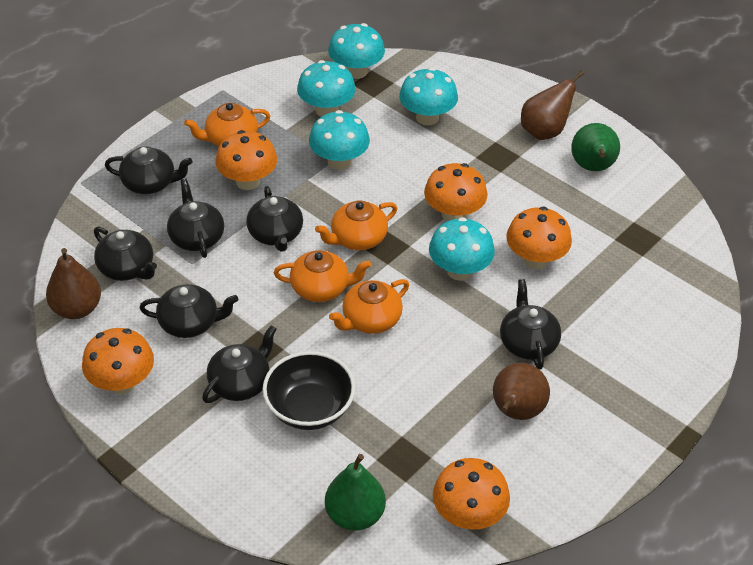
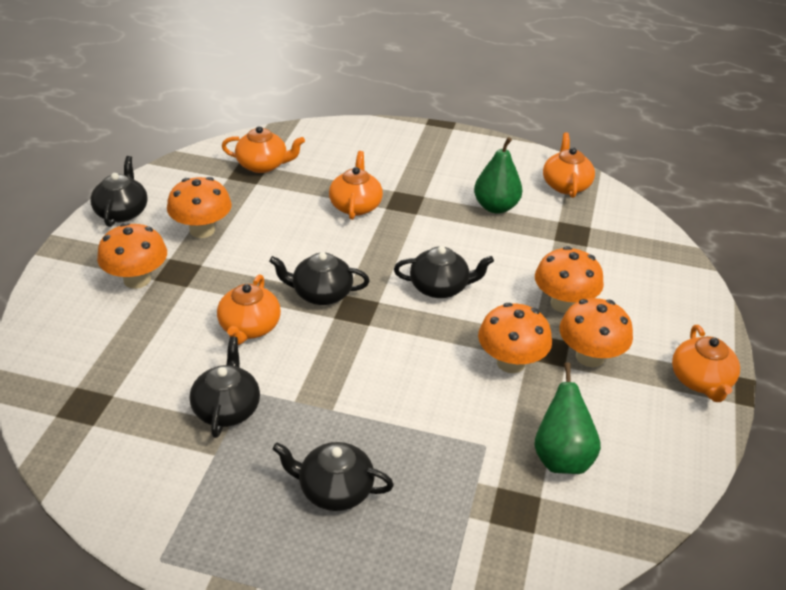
black bowl: 1 -> 0
black teapot: 7 -> 5
brown pear: 3 -> 0
orange teapot: 4 -> 5
turquoise mushroom: 5 -> 0

